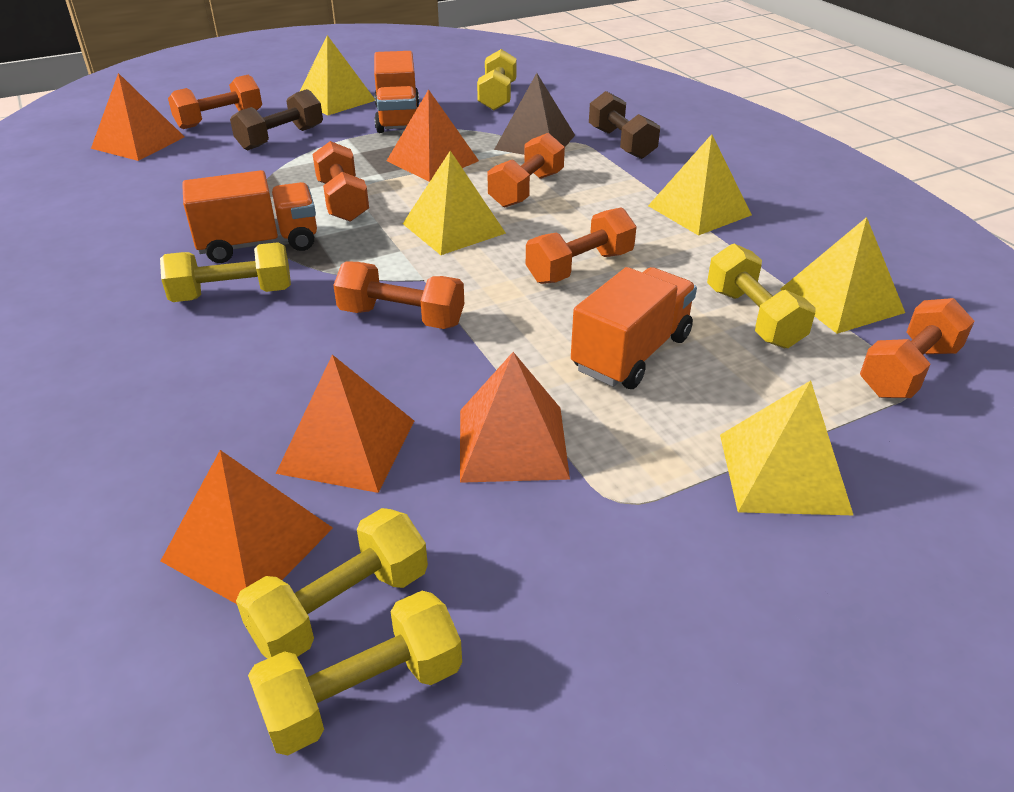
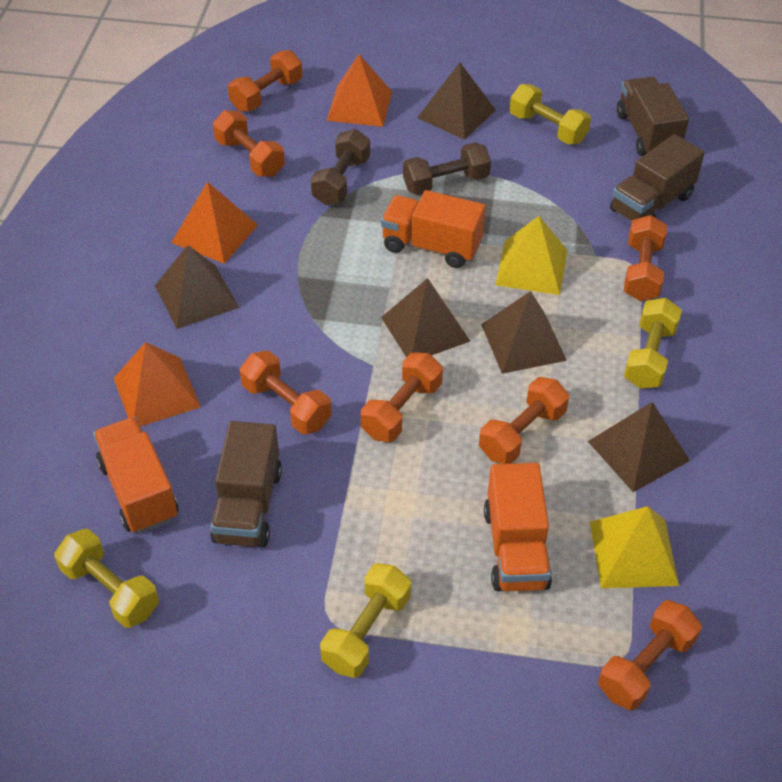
brown pyramid: 1 -> 5
brown truck: 0 -> 3
orange dumbbell: 6 -> 7
orange pyramid: 5 -> 3
yellow dumbbell: 5 -> 4
yellow pyramid: 5 -> 2

